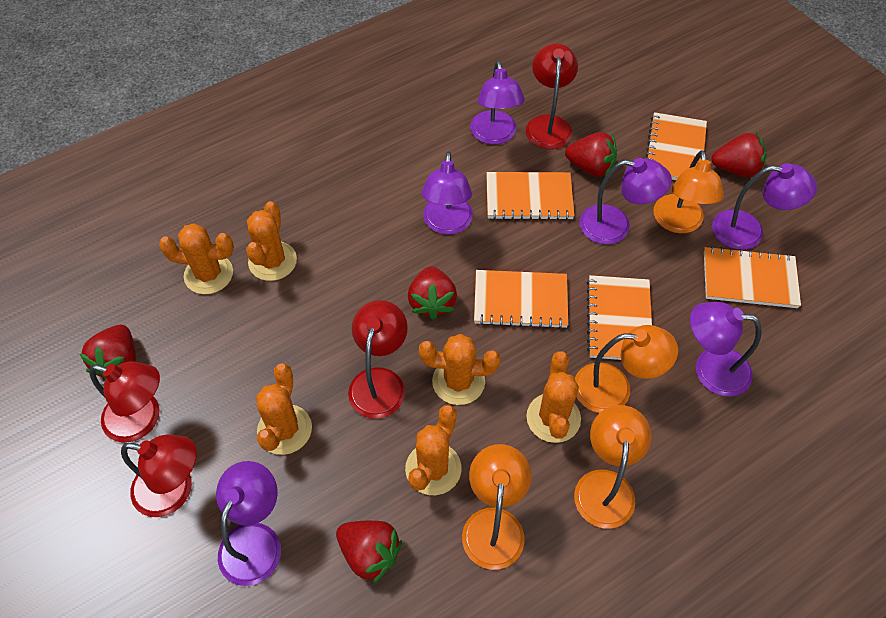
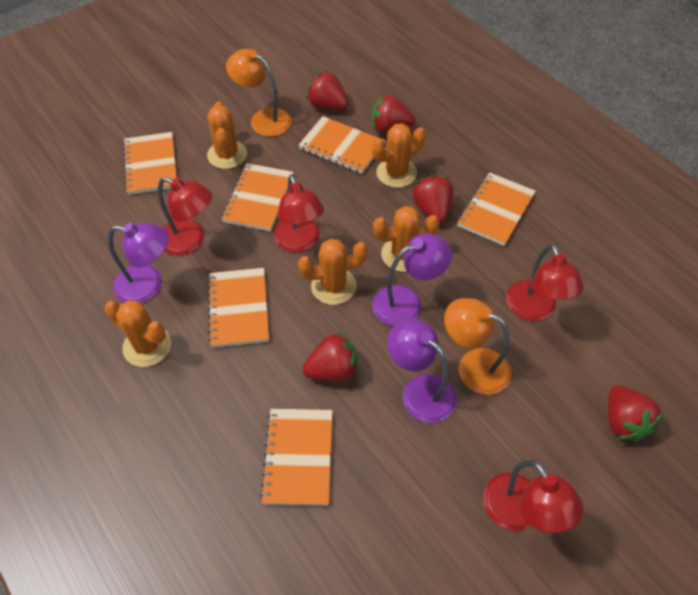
orange cactus: 6 -> 5
orange lamp: 4 -> 2
orange notebook: 5 -> 6
purple lamp: 6 -> 3

